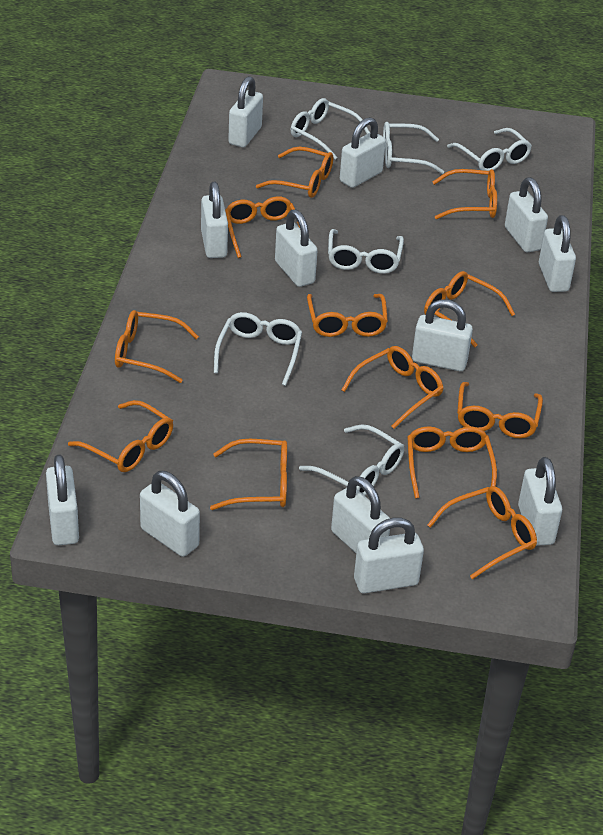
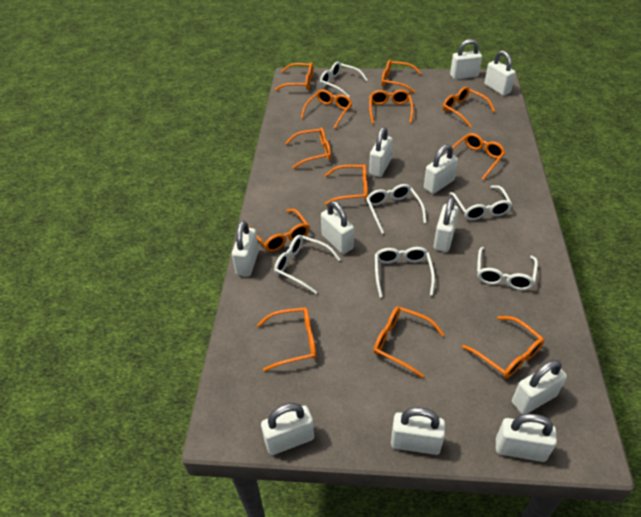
white padlock: 12 -> 11

